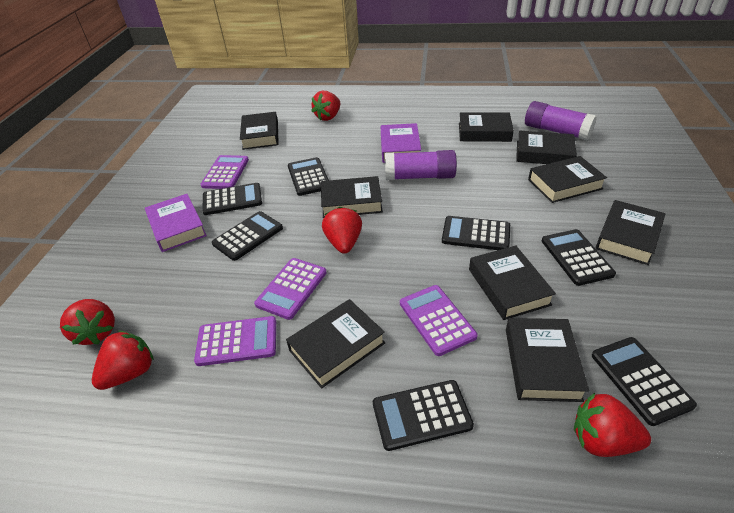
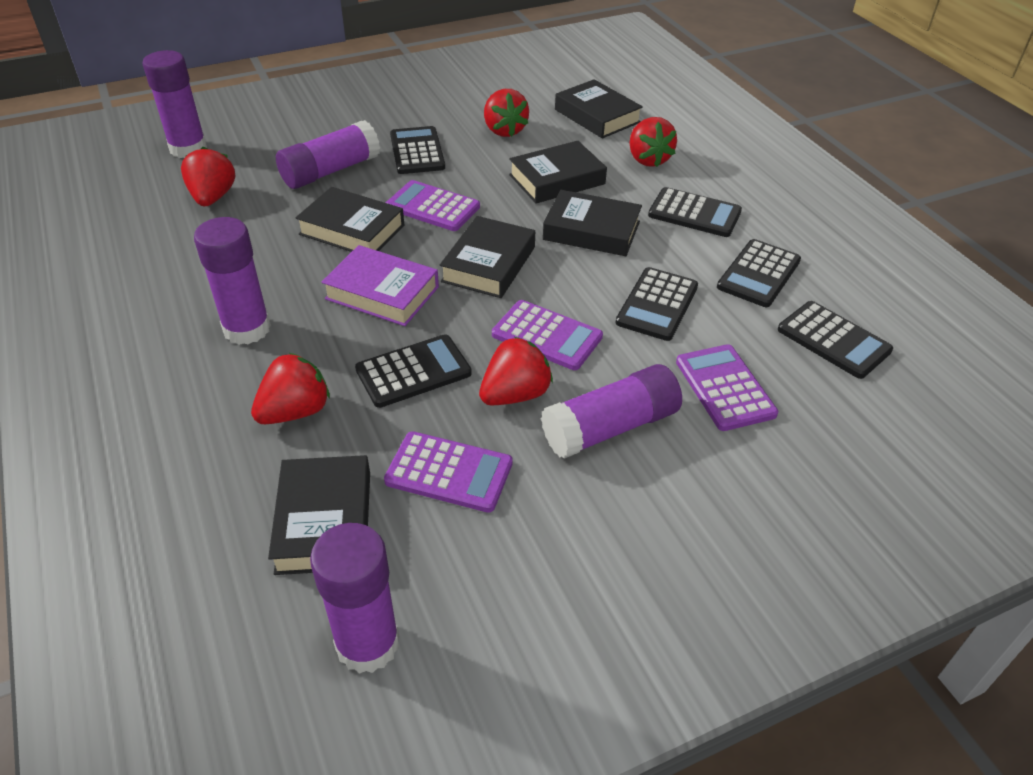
black book: 9 -> 6
black calculator: 7 -> 6
purple book: 2 -> 1
purple glue stick: 2 -> 5

